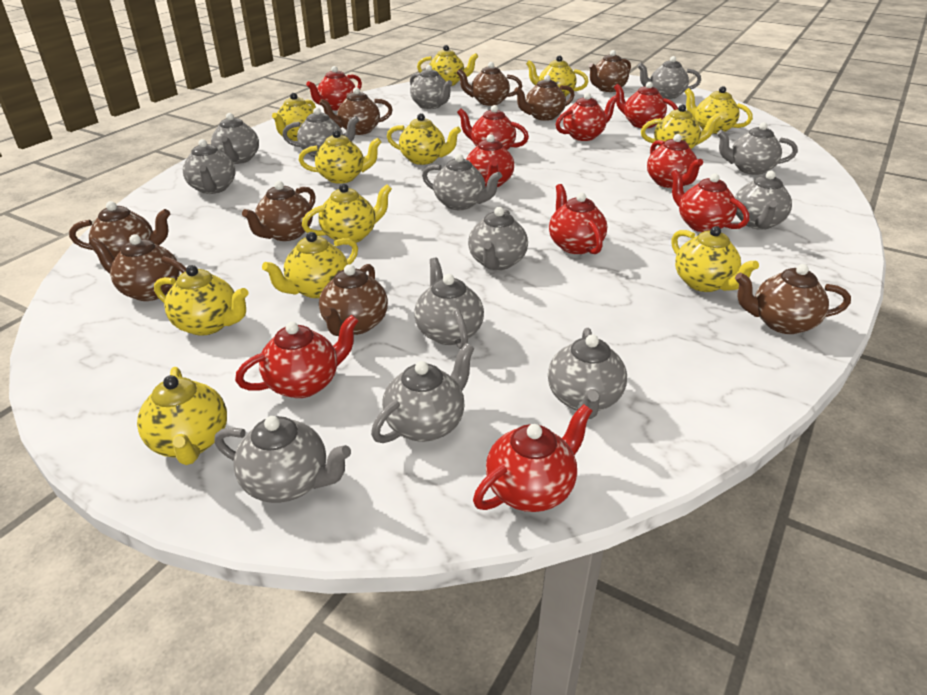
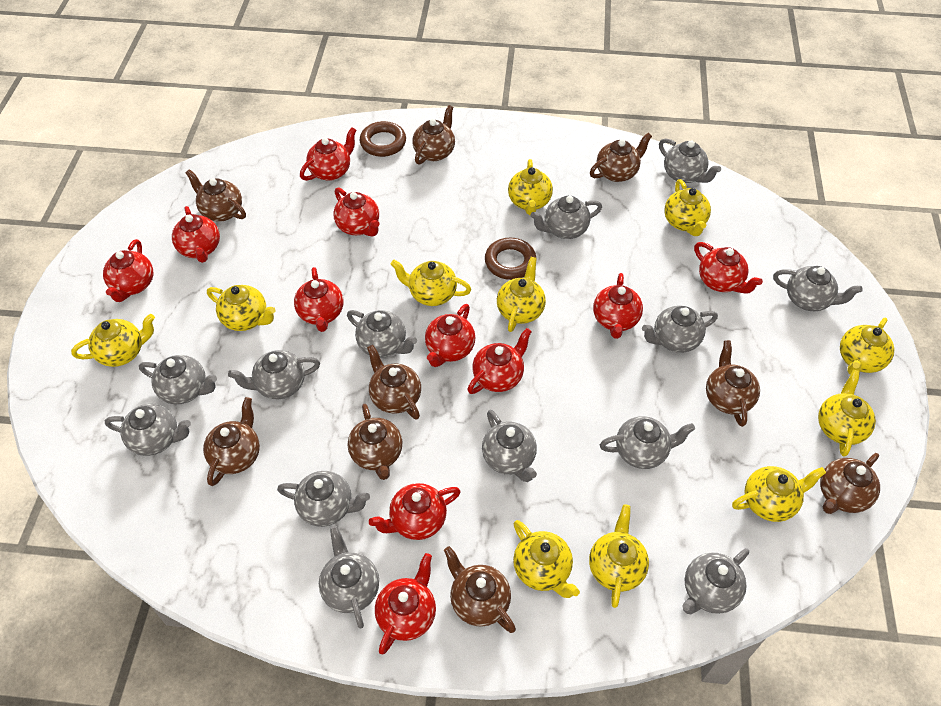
brown ring: 0 -> 2
red teapot: 10 -> 11
yellow teapot: 12 -> 11

